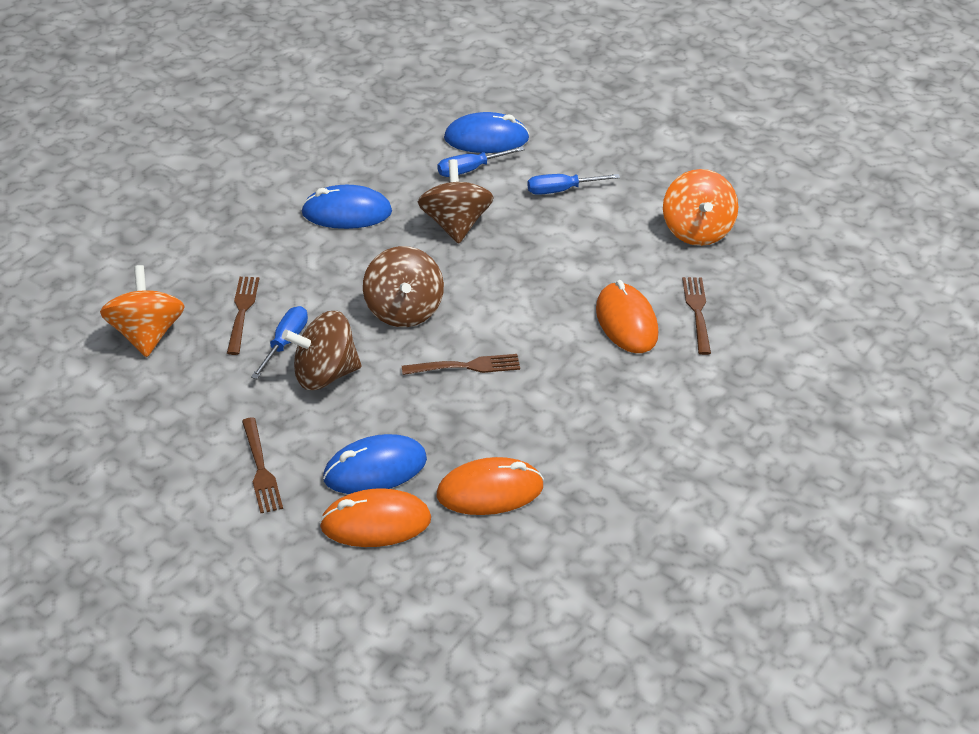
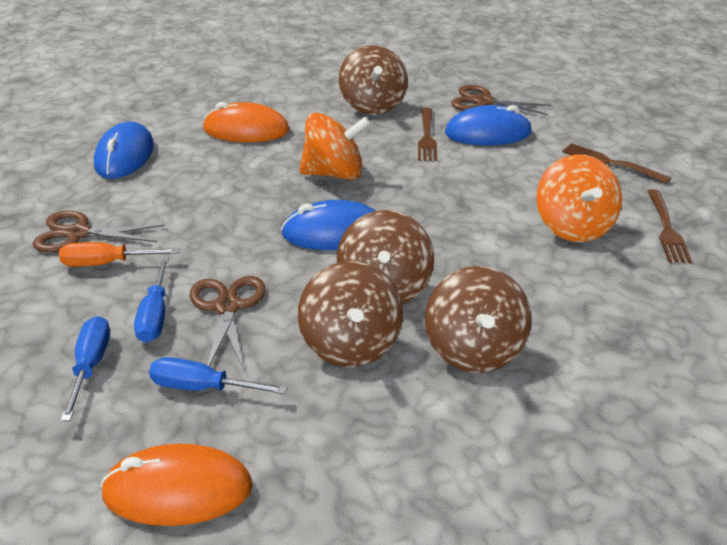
brown fork: 4 -> 3
brown scissors: 0 -> 3
brown spinning top: 3 -> 4
orange mouse: 3 -> 2
orange screwdriver: 0 -> 1

